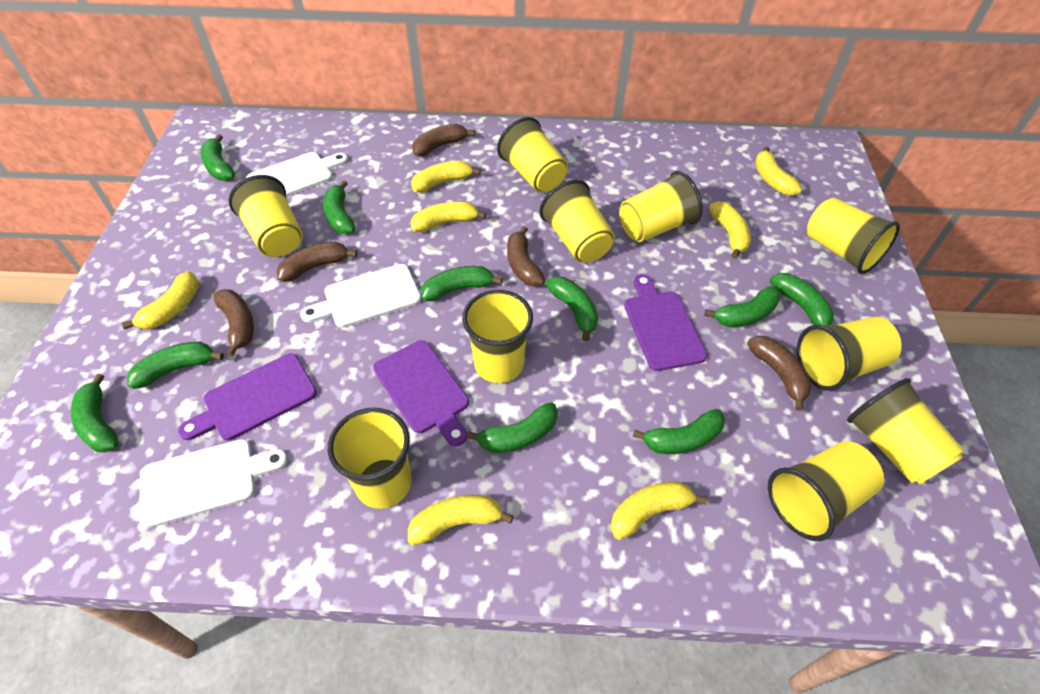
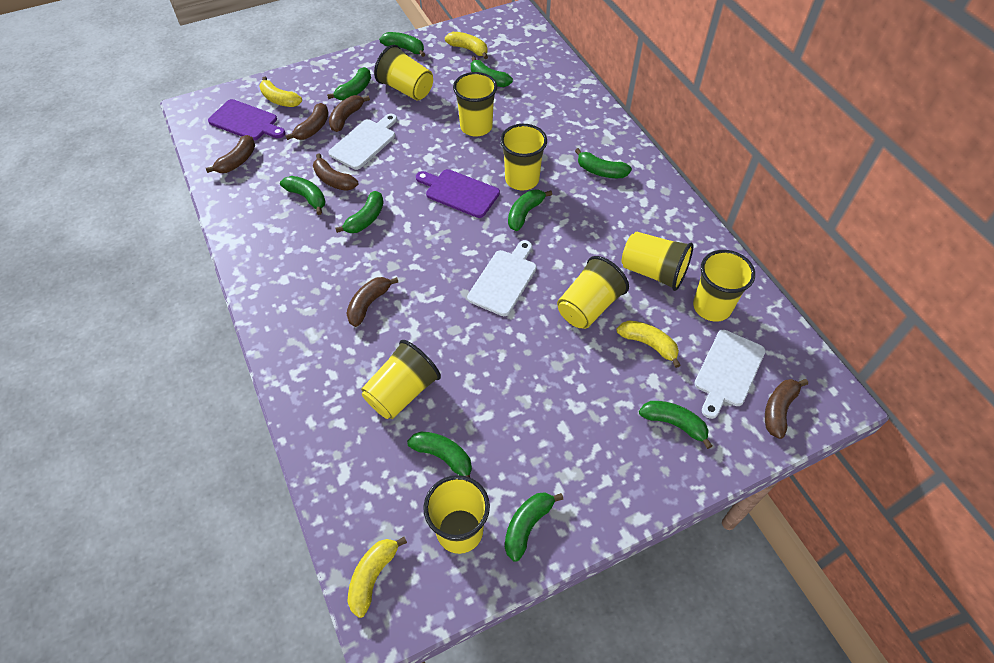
brown banana: 5 -> 6
purple cutting board: 3 -> 2
yellow banana: 7 -> 4
yellow cup: 10 -> 8

